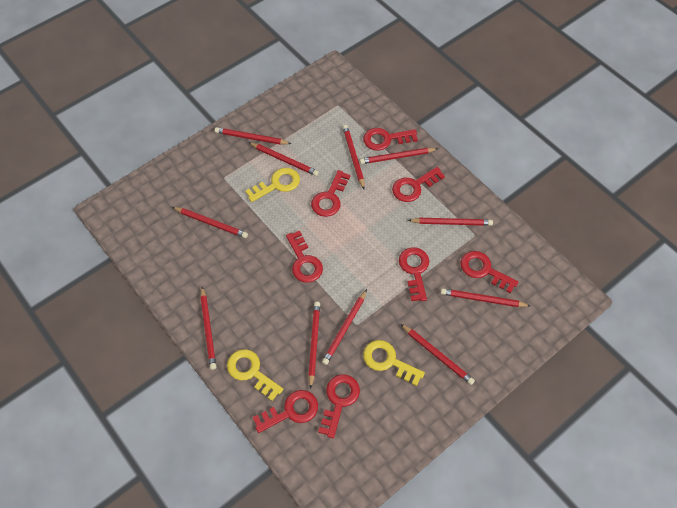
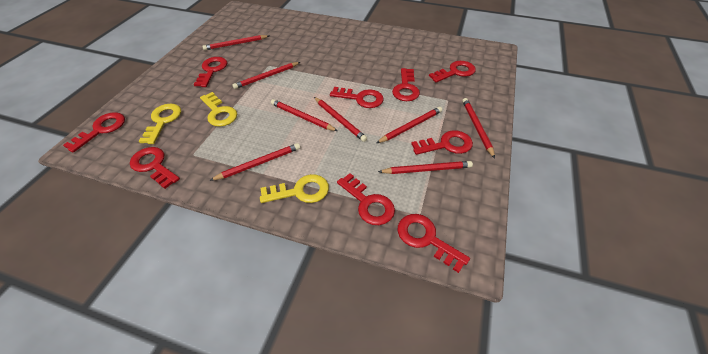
red key: 8 -> 9
red pencil: 11 -> 8

